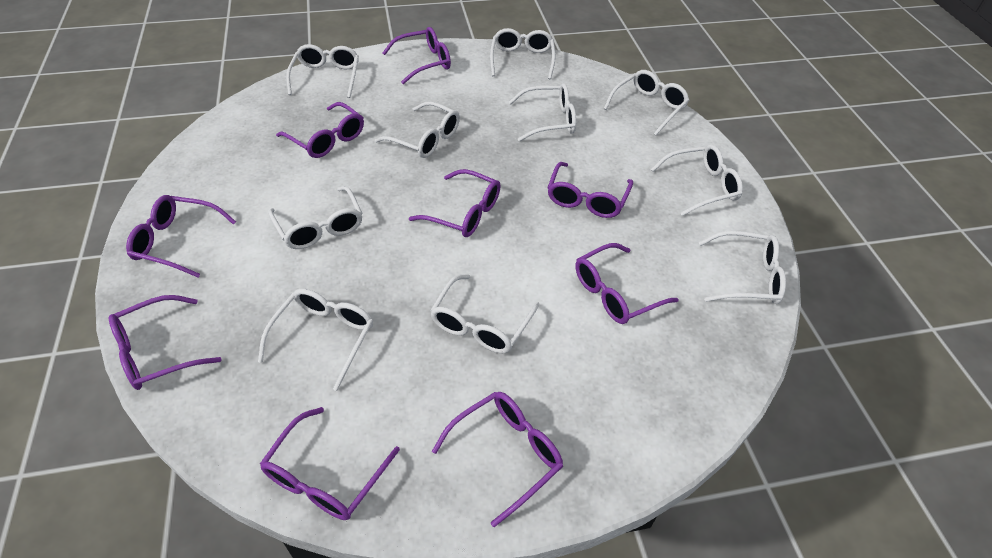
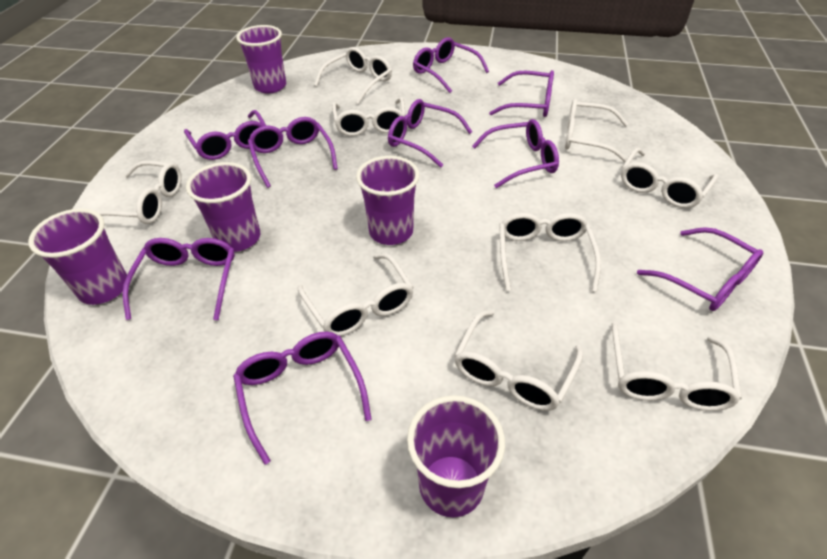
purple cup: 0 -> 5
white glasses: 10 -> 9

